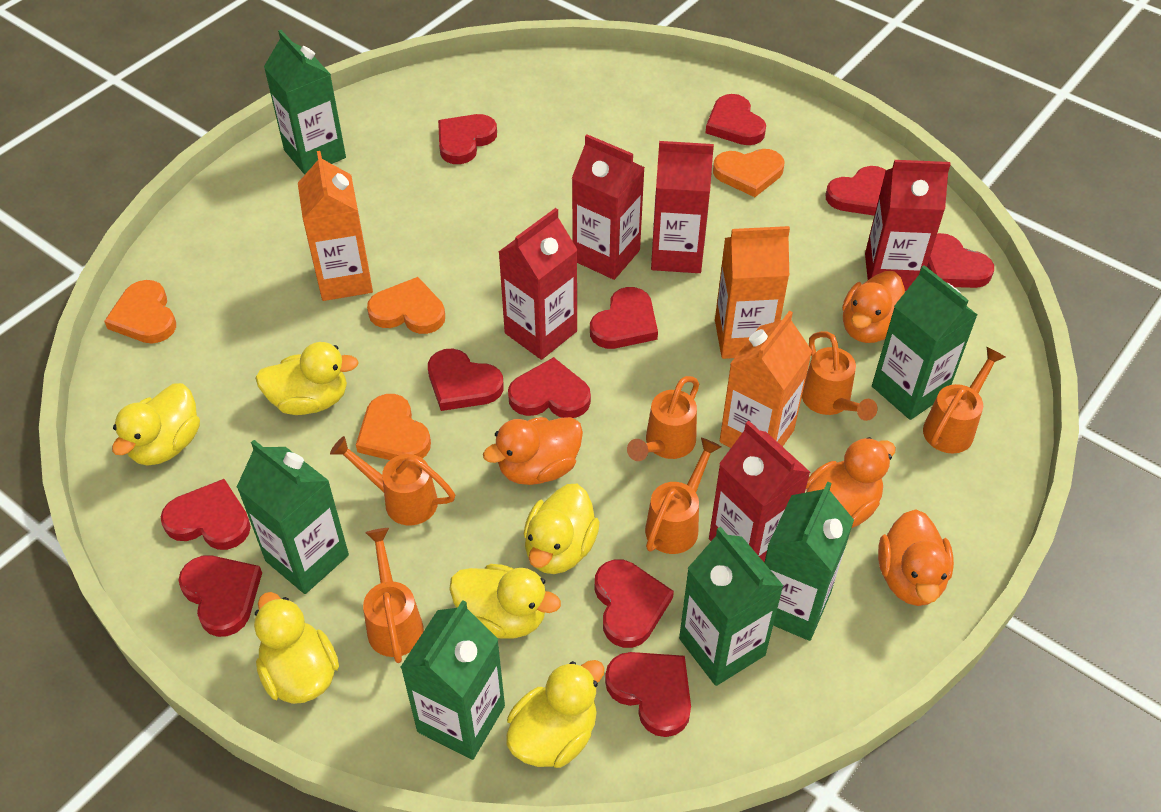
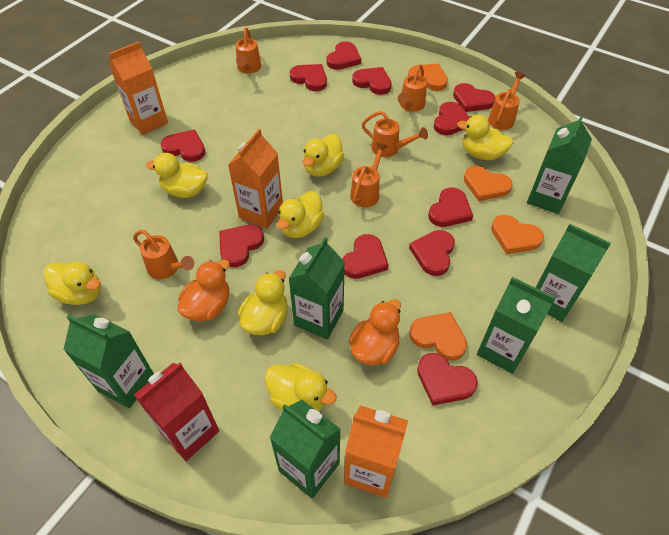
orange duck: 4 -> 2
red carton: 5 -> 1
yellow duck: 6 -> 7

